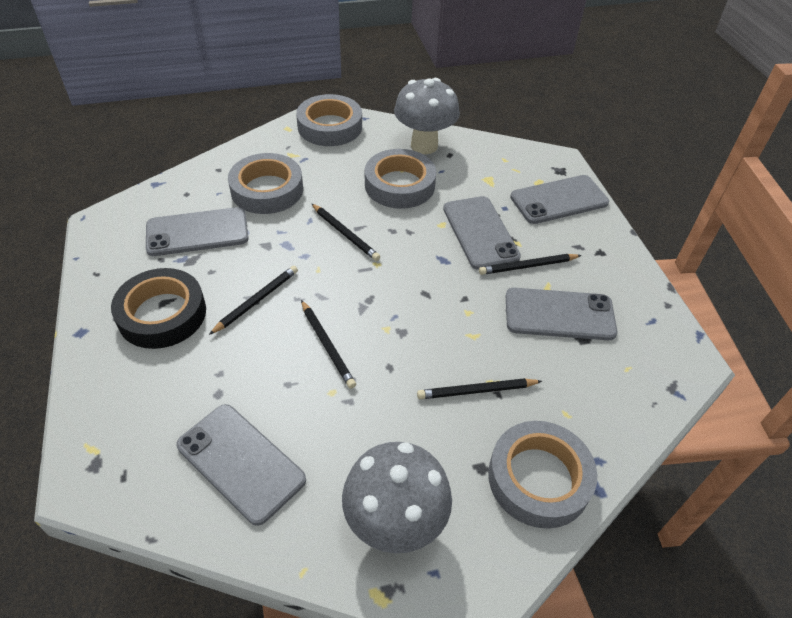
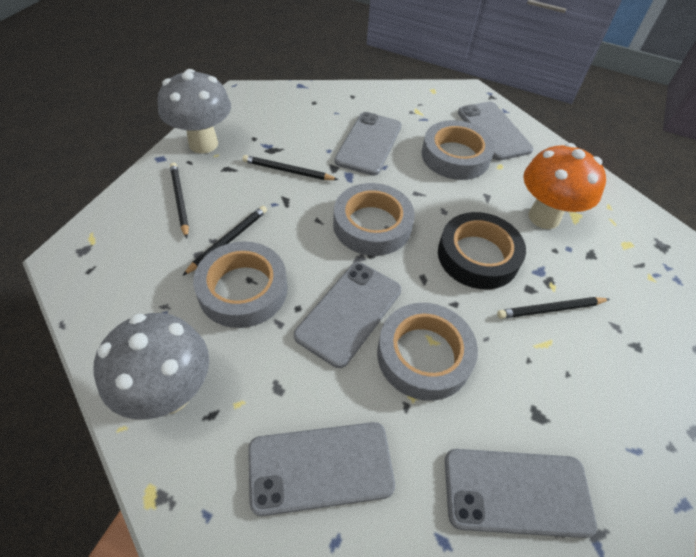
black pencil: 5 -> 4
orange mushroom: 0 -> 1

